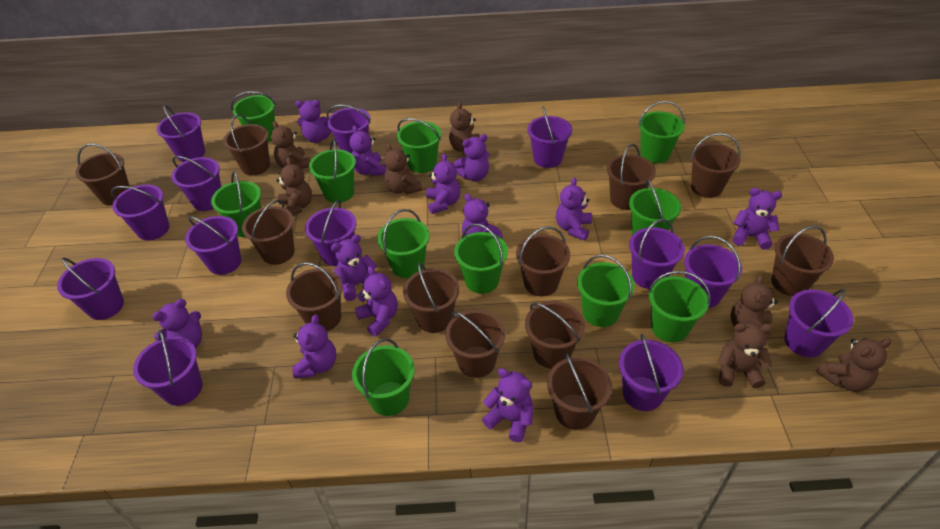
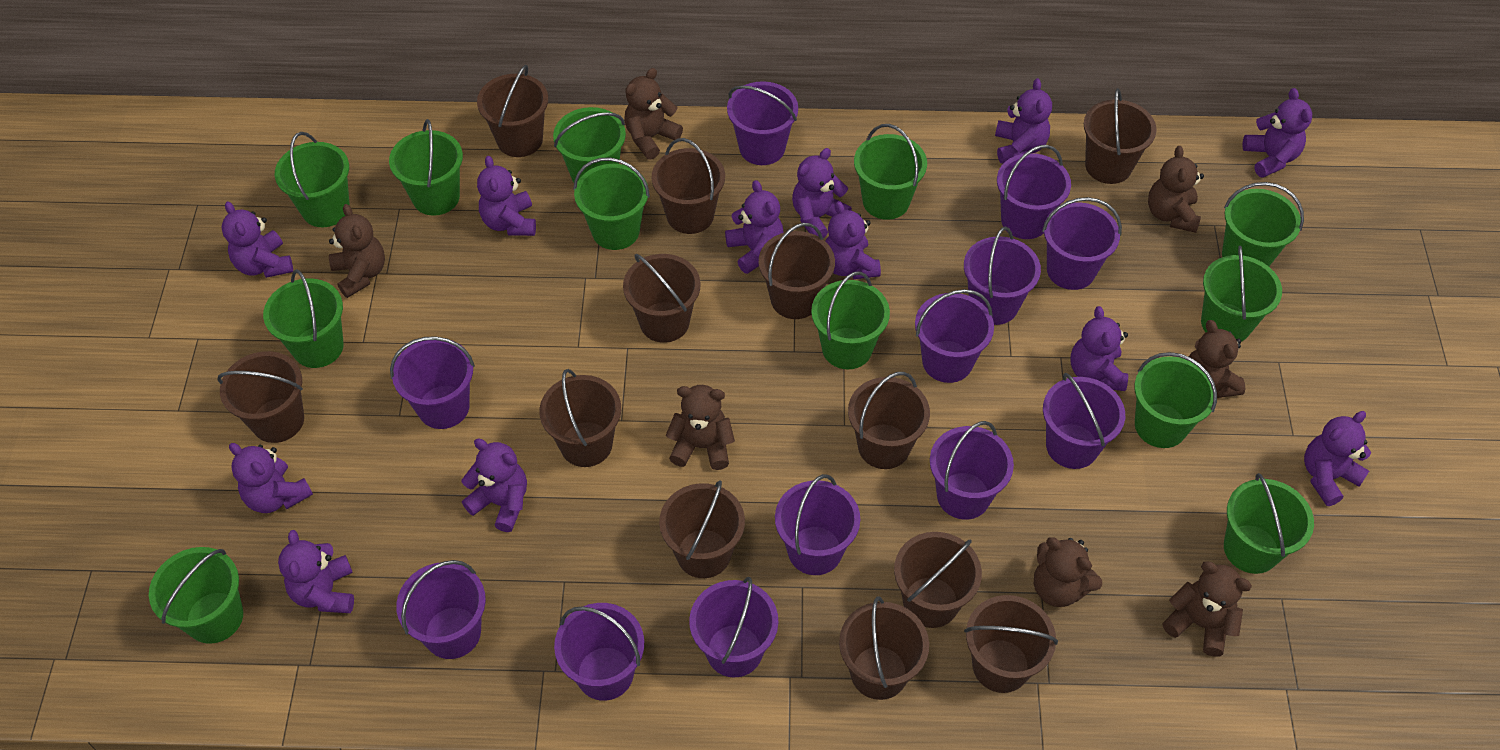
green bucket: 11 -> 12
purple bucket: 13 -> 12

